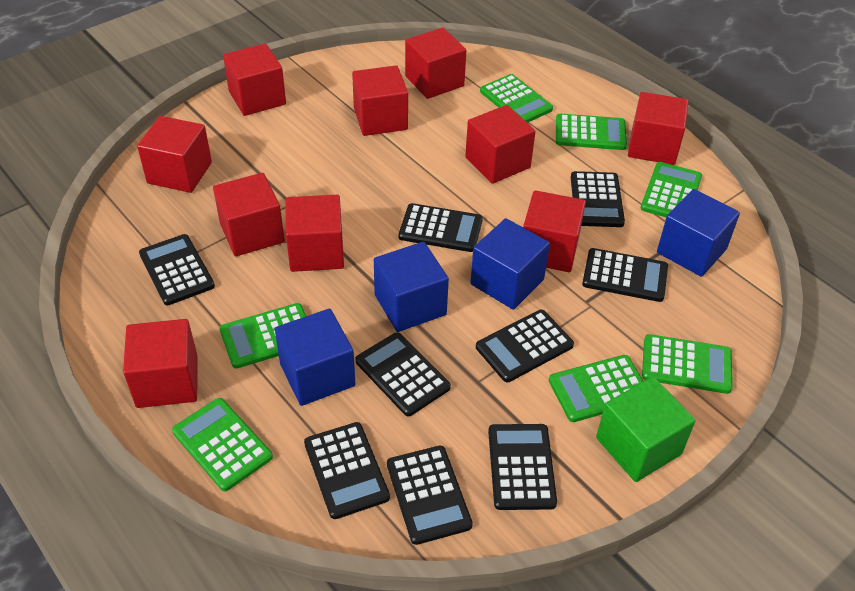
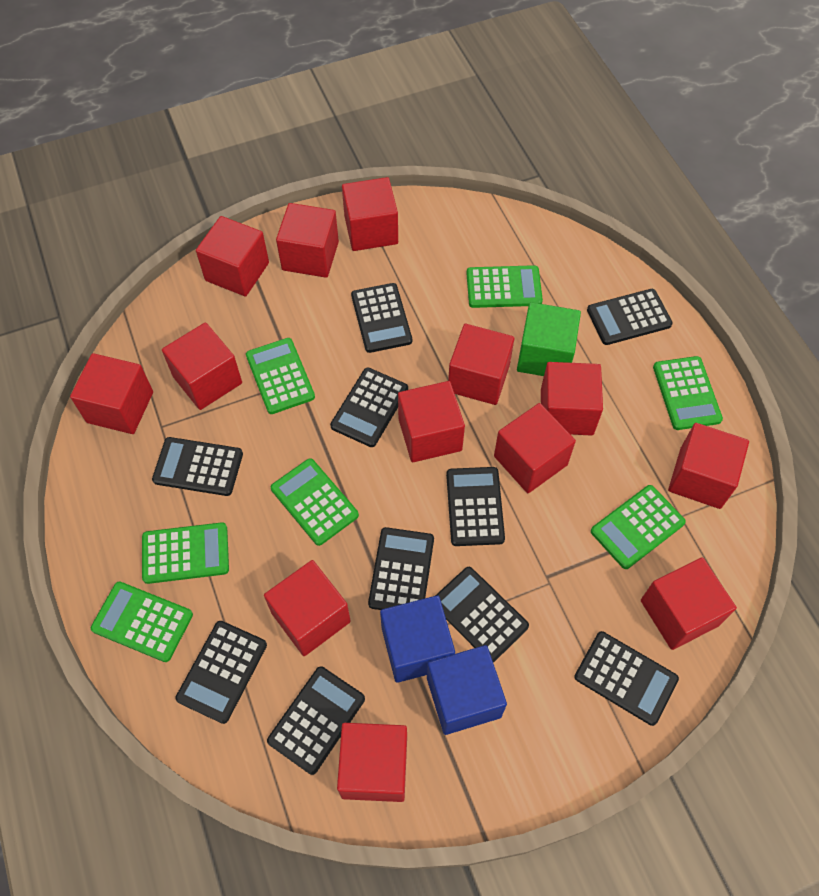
black calculator: 9 -> 10
blue cube: 4 -> 2
red cube: 10 -> 13

